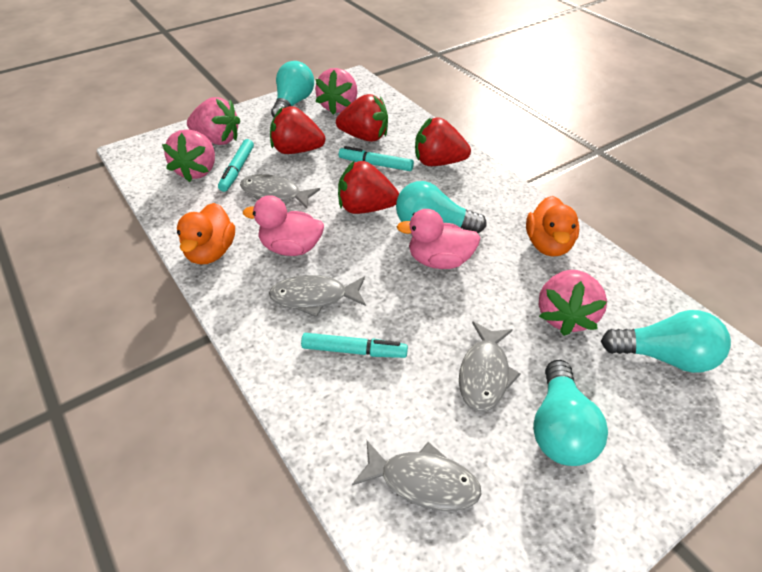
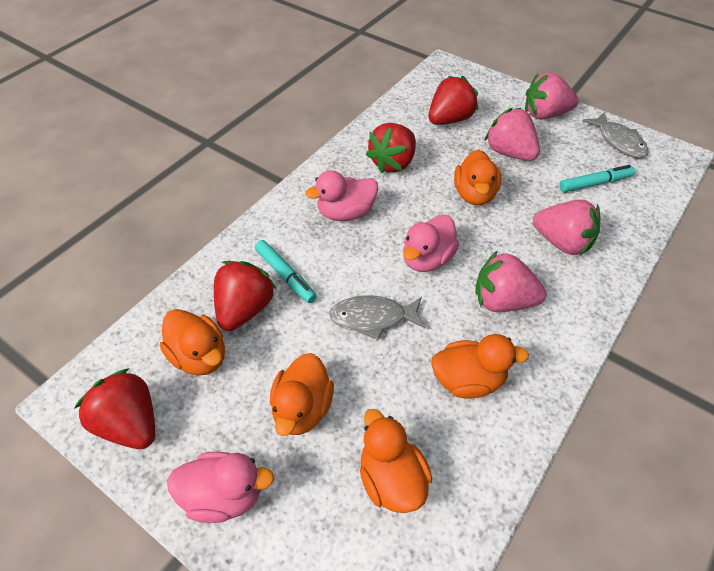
grey fish: 4 -> 2
orange duck: 2 -> 5
pink duck: 2 -> 3
turquoise light bulb: 4 -> 0
turquoise marker: 3 -> 2

